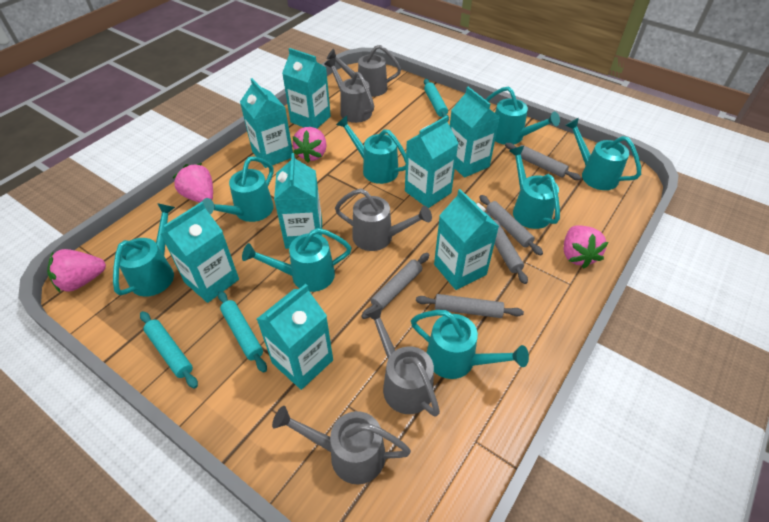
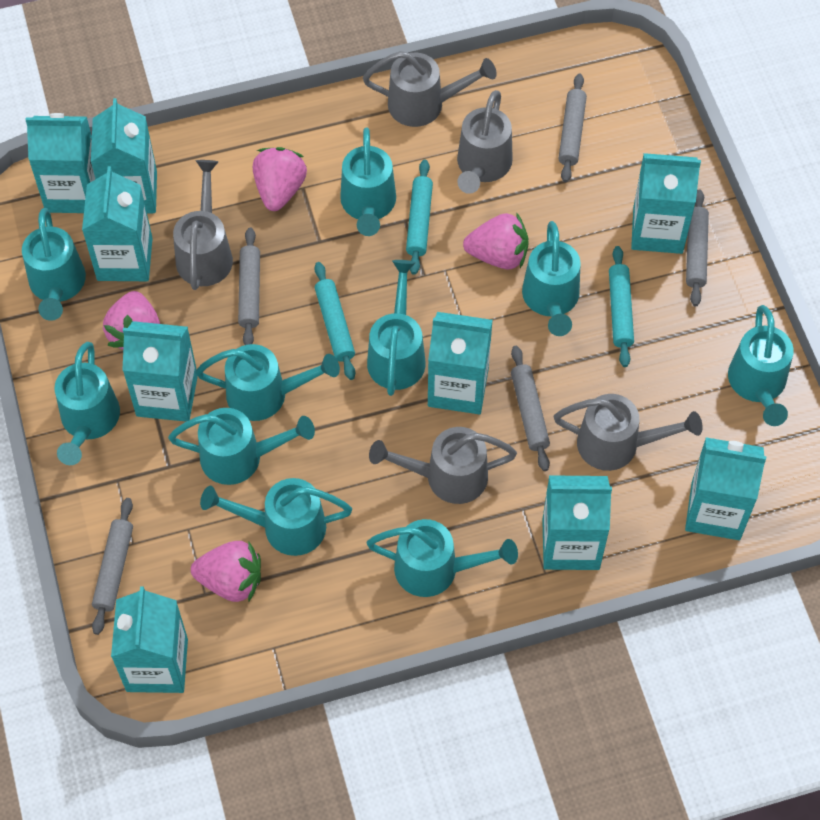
turquoise carton: 8 -> 9
turquoise watering can: 8 -> 10

